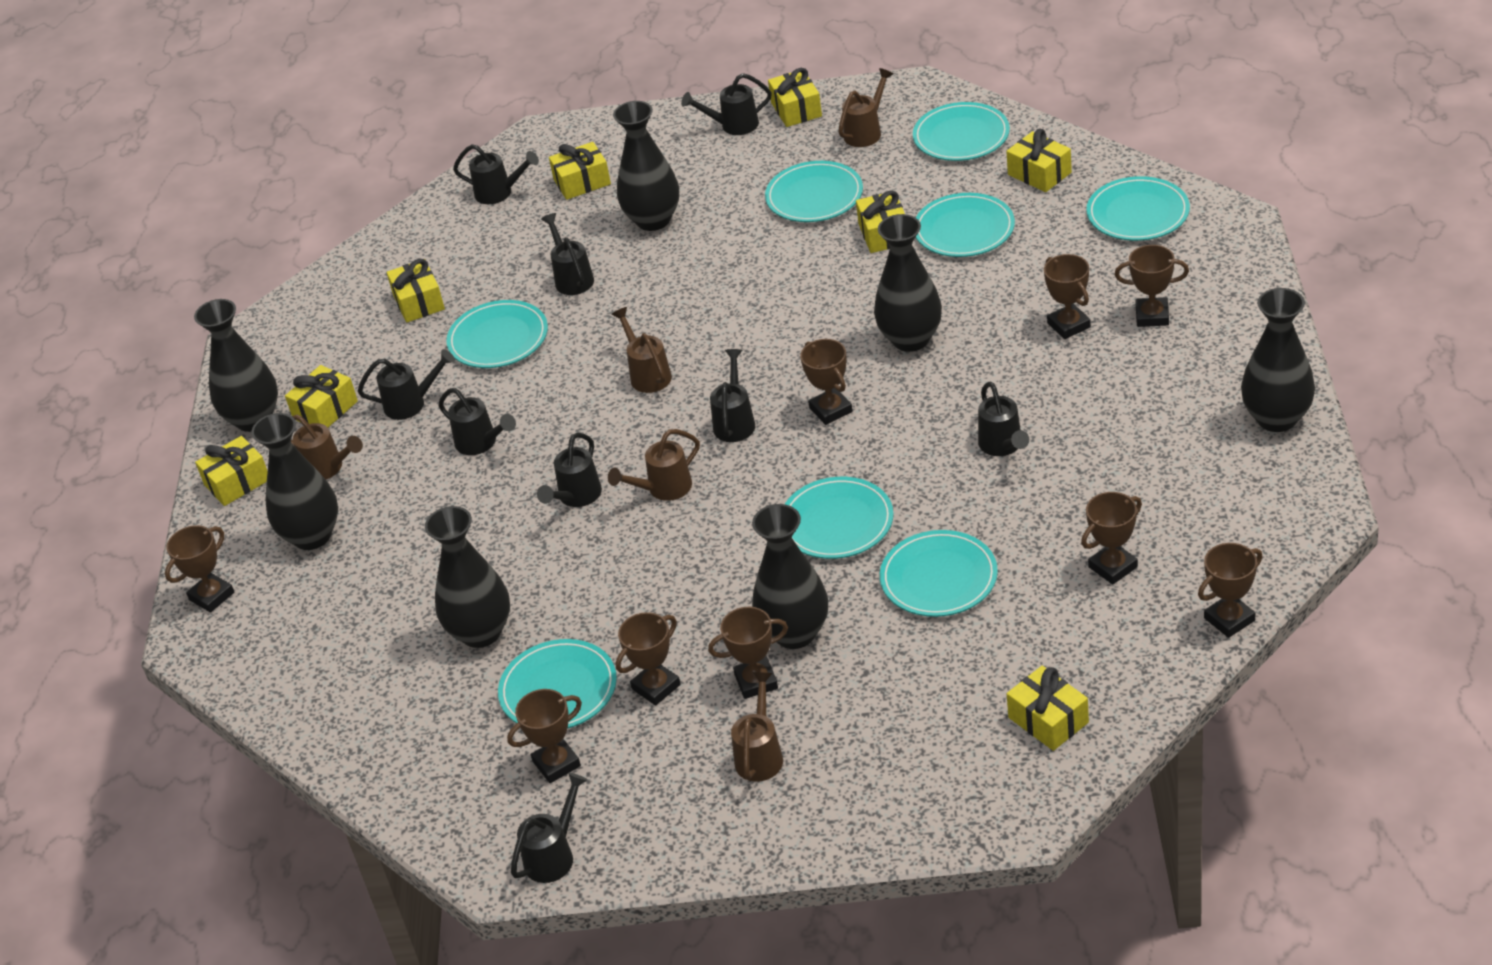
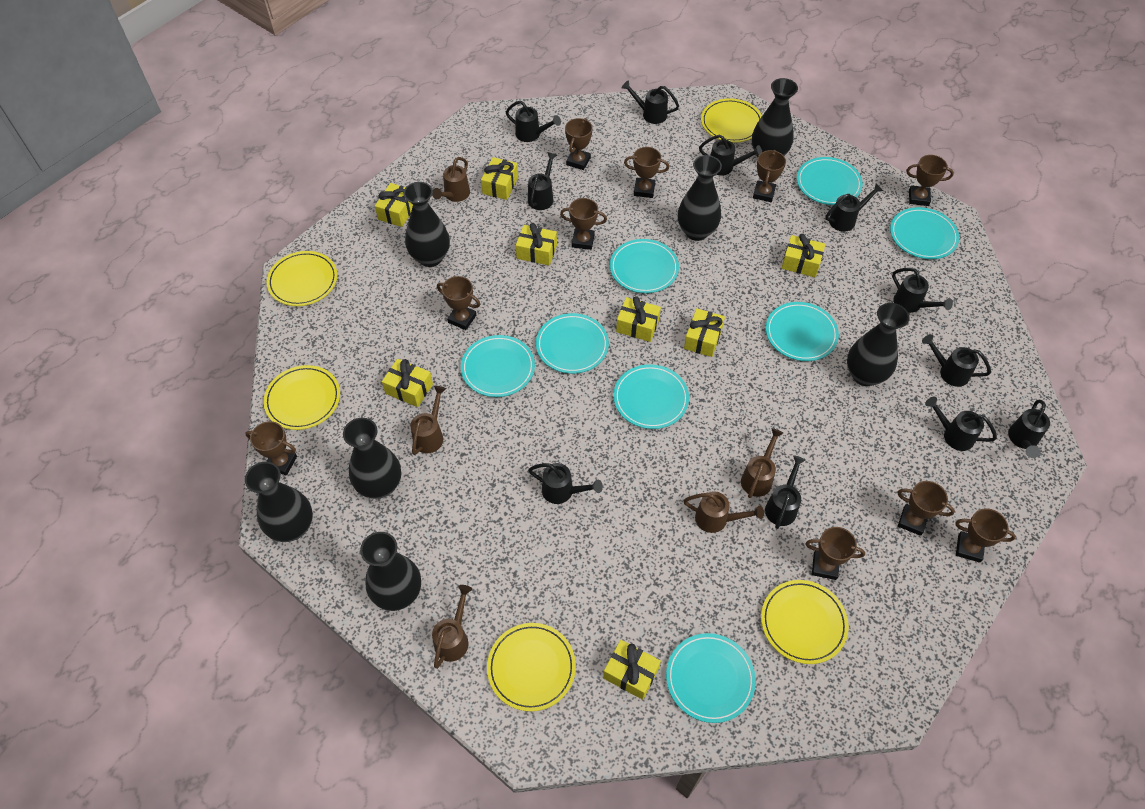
black watering can: 9 -> 11
brown trophy: 9 -> 10
yellow plate: 0 -> 5

